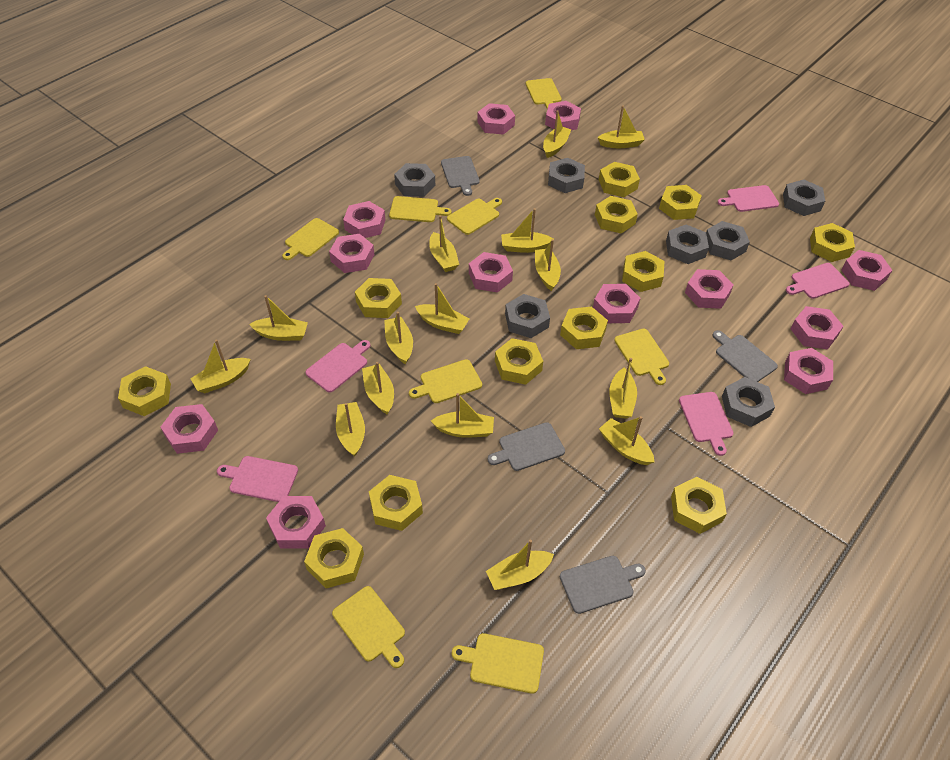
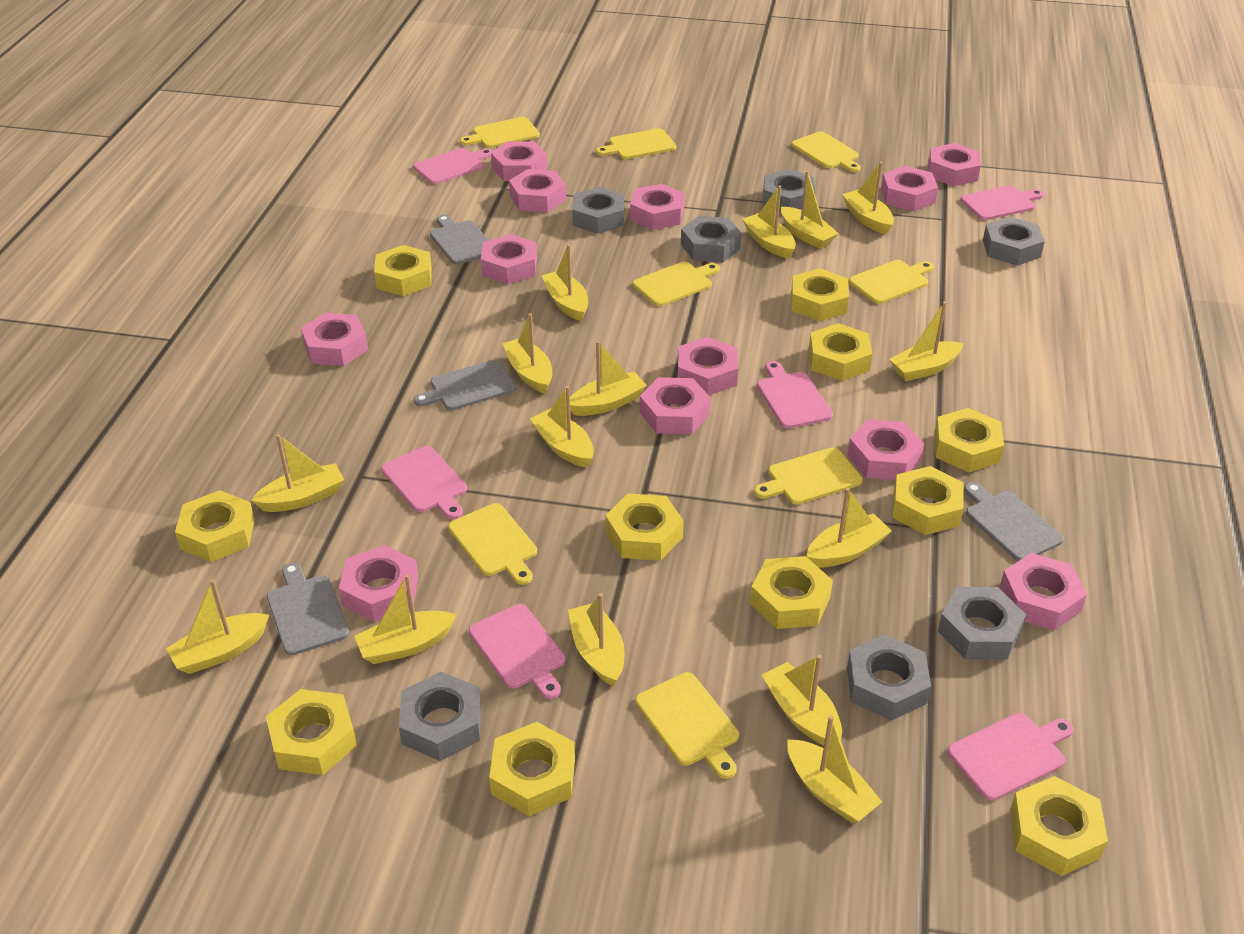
pink cutting board: 5 -> 6
yellow nut: 12 -> 11

